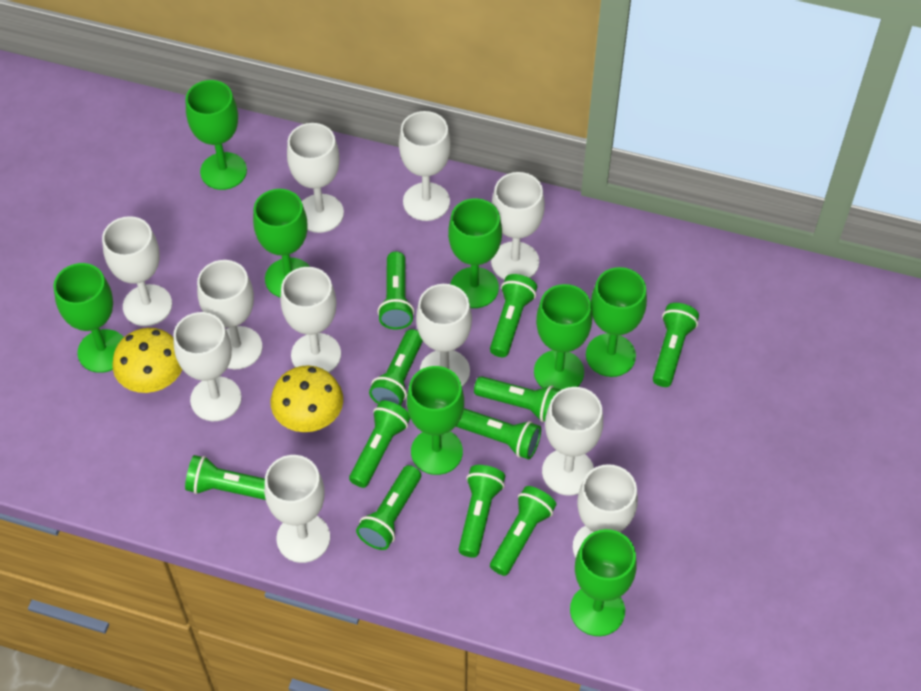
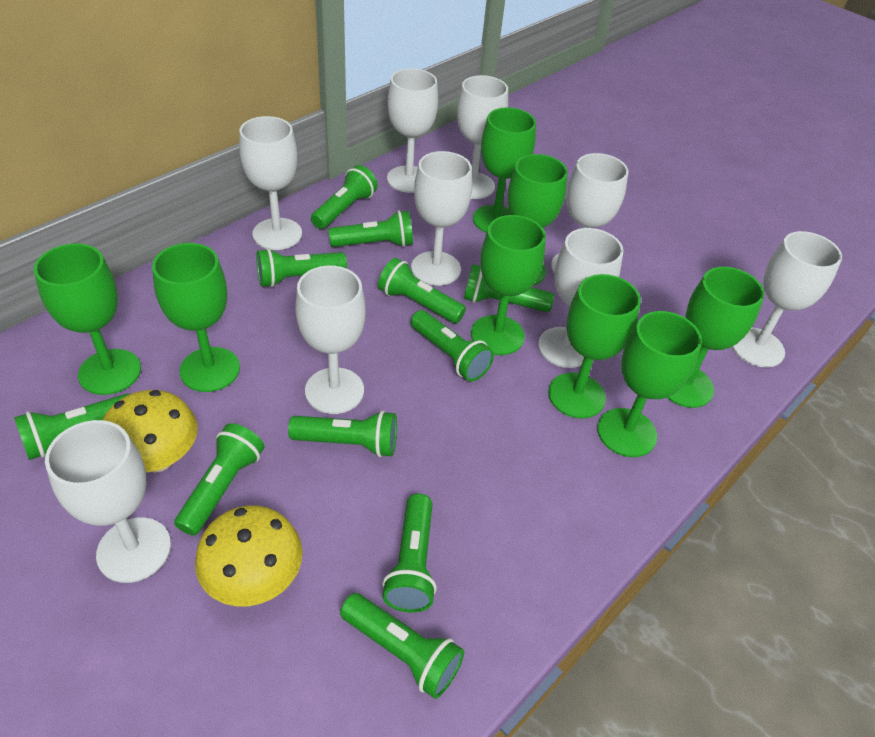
white goblet: 11 -> 9

